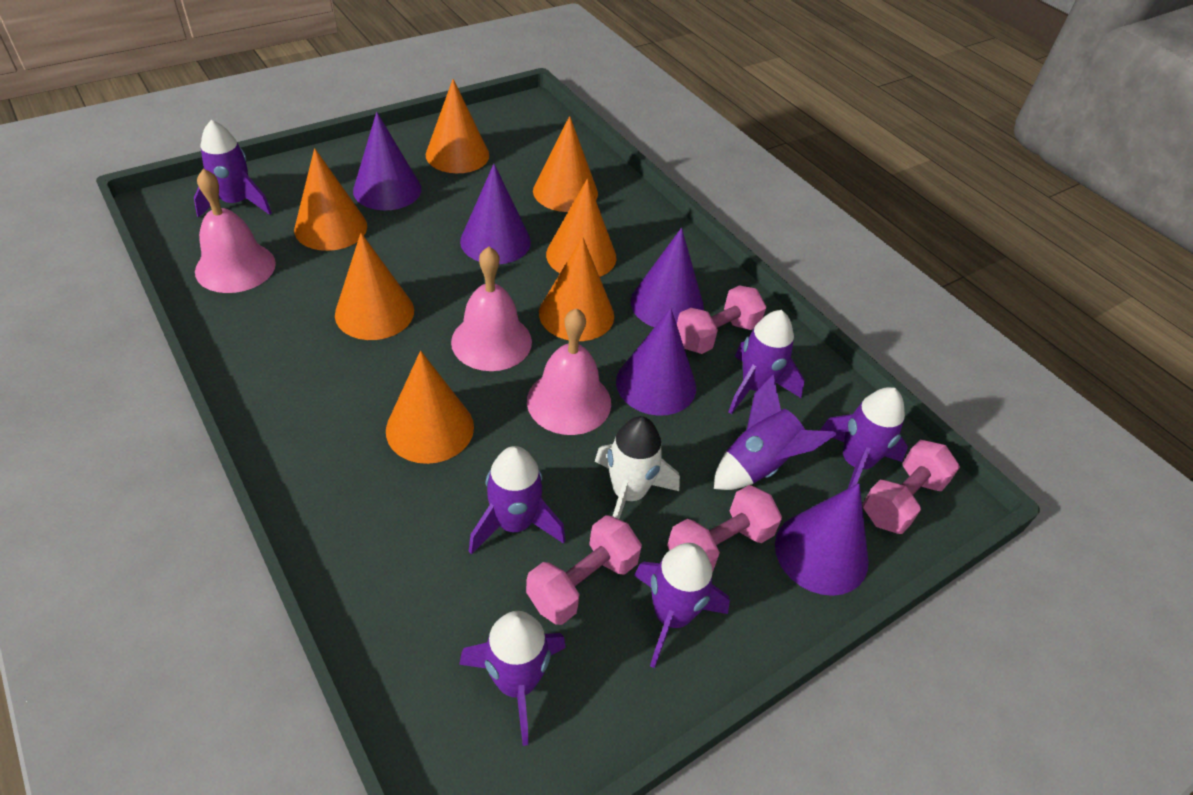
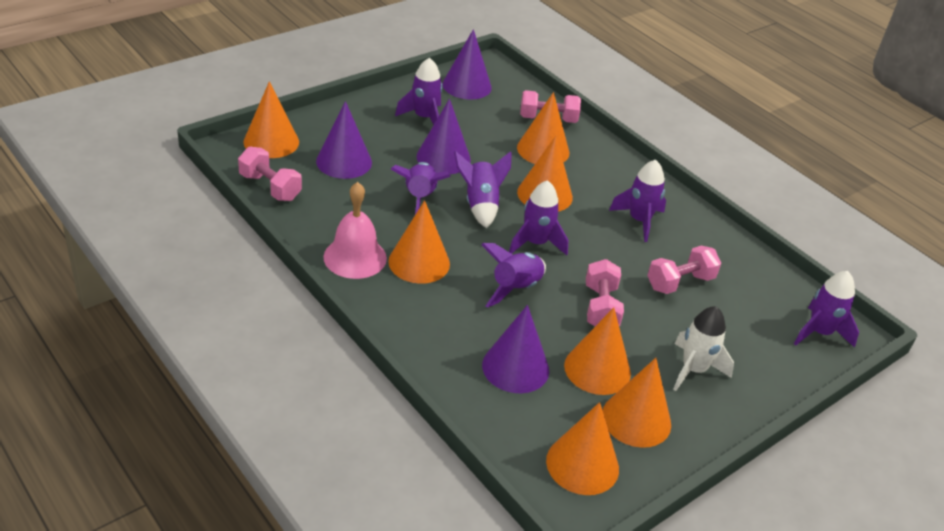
pink bell: 3 -> 1
purple cone: 5 -> 4

